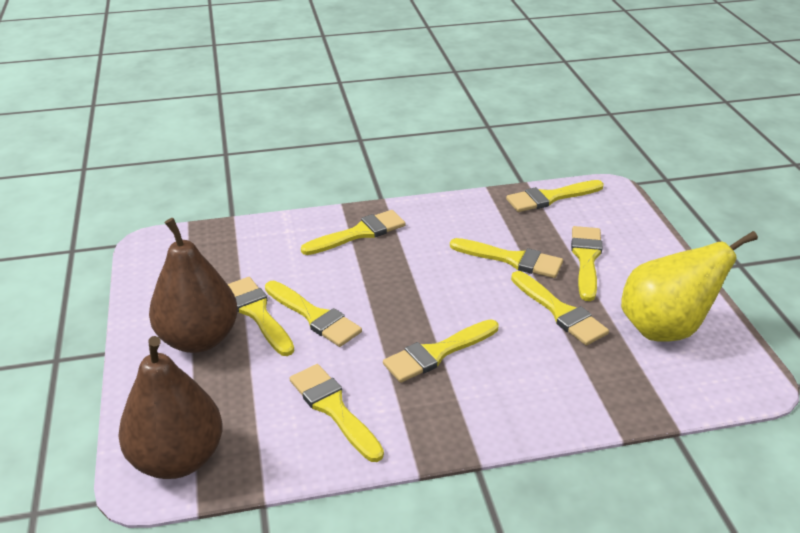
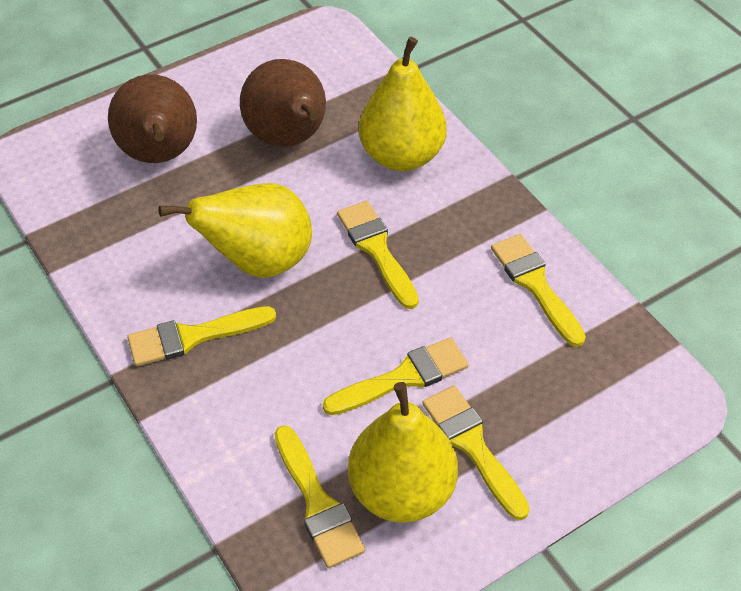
yellow brush: 9 -> 6
yellow pear: 1 -> 3

